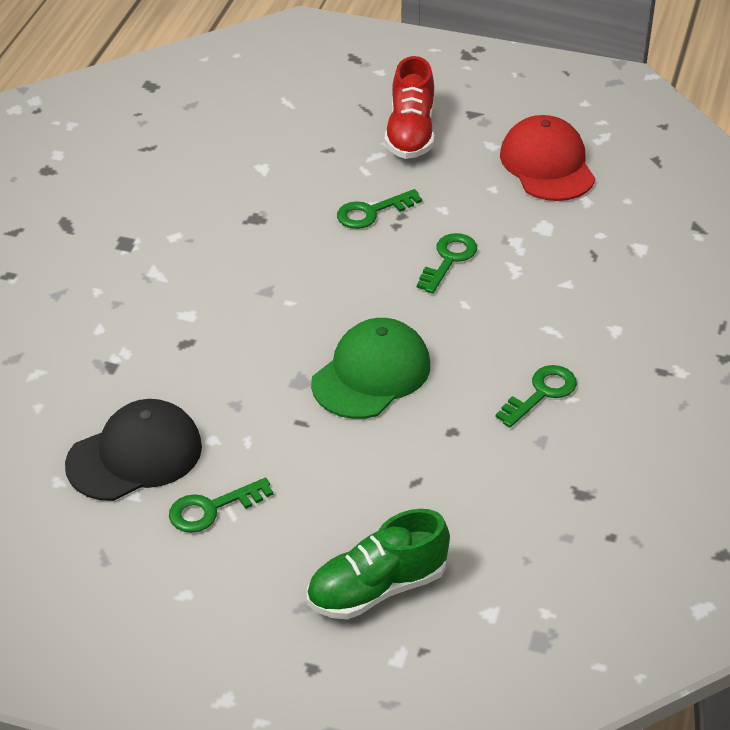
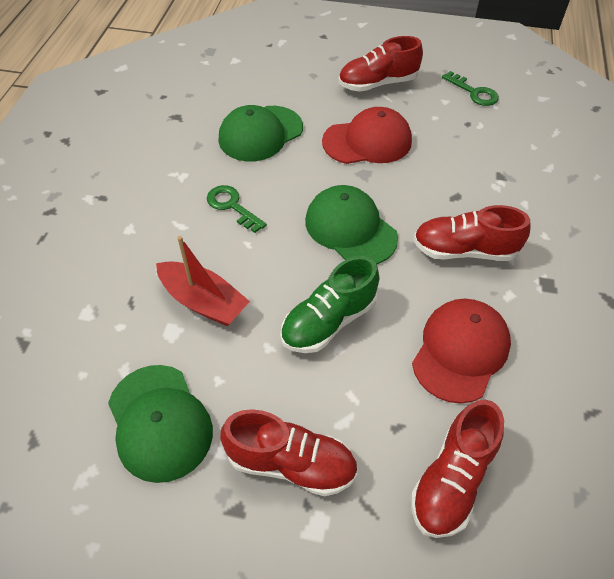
black cap: 1 -> 0
green cap: 1 -> 3
green key: 4 -> 2
red boat: 0 -> 1
red cap: 1 -> 2
red shoe: 1 -> 4

